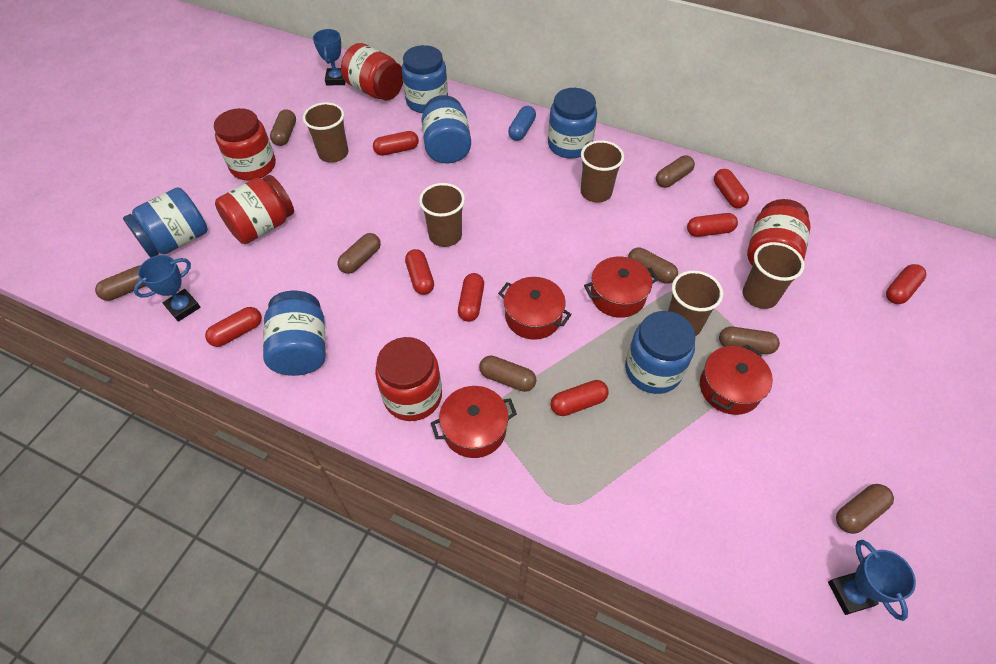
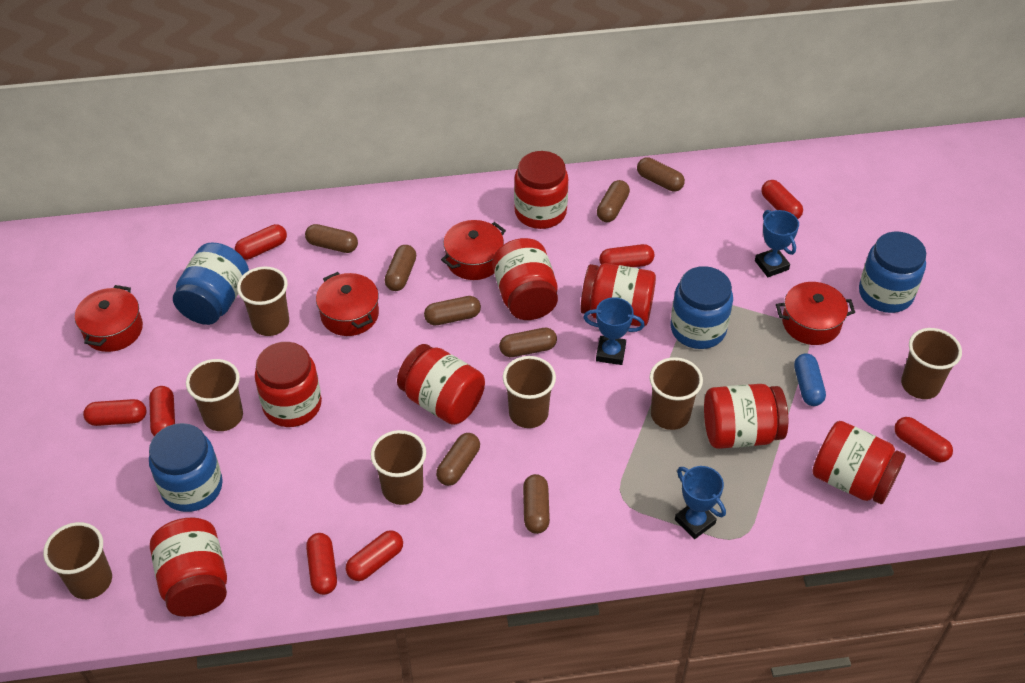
blue jar: 6 -> 4
brown cup: 5 -> 7
red jar: 5 -> 8

